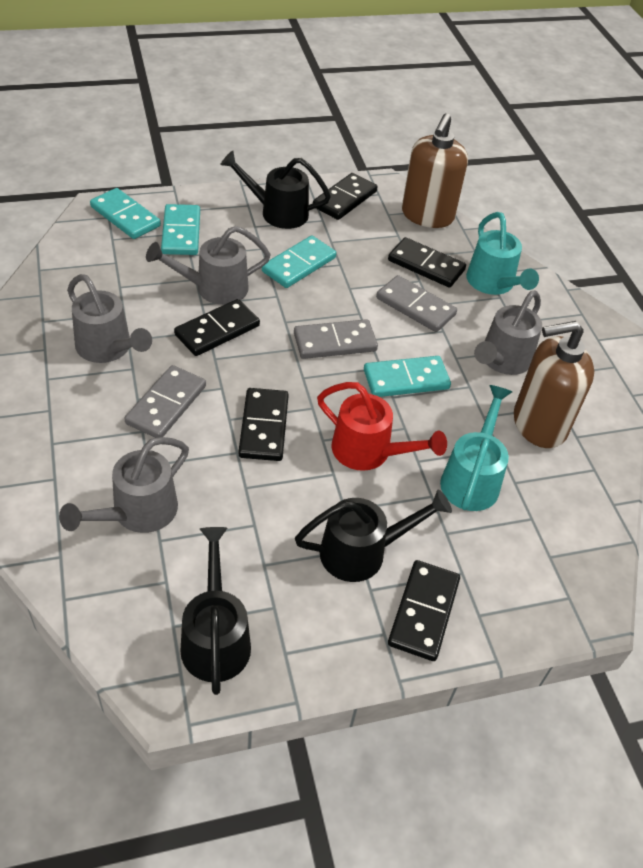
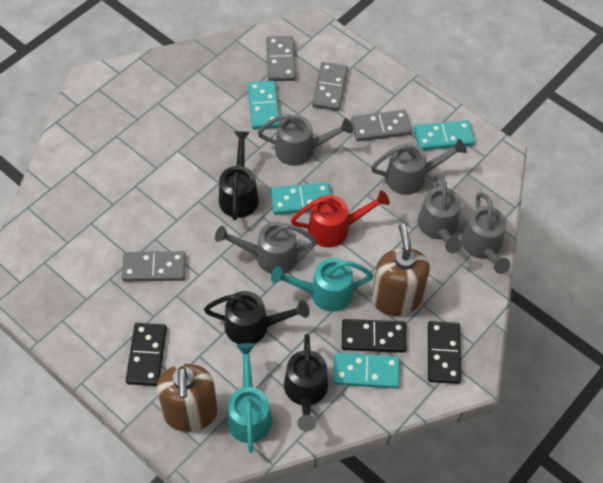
black domino: 5 -> 3
grey domino: 3 -> 4
grey watering can: 4 -> 5

